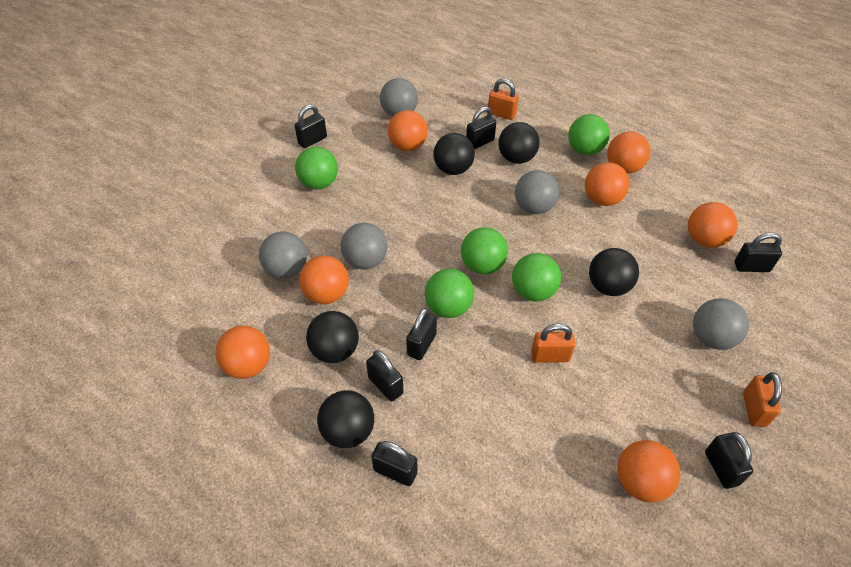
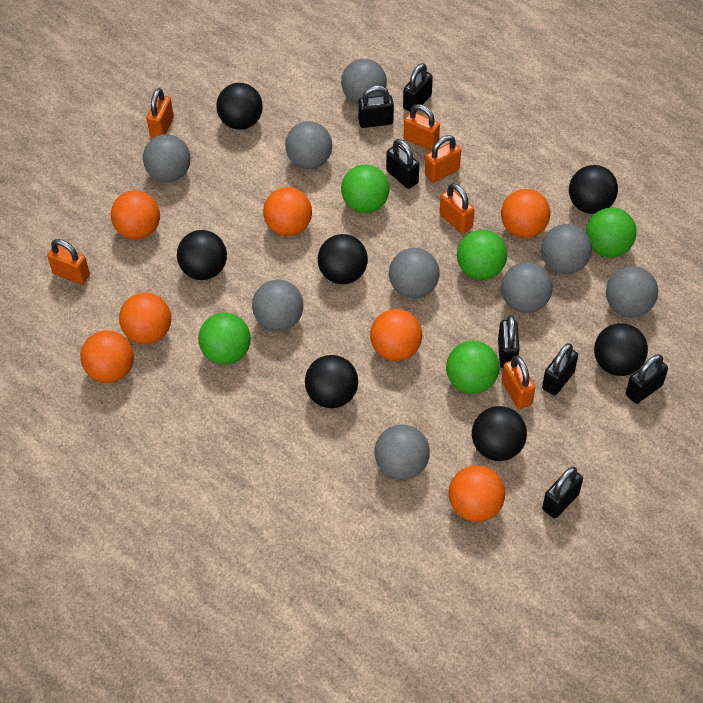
black ball: 5 -> 7
grey ball: 5 -> 9
orange padlock: 3 -> 6

